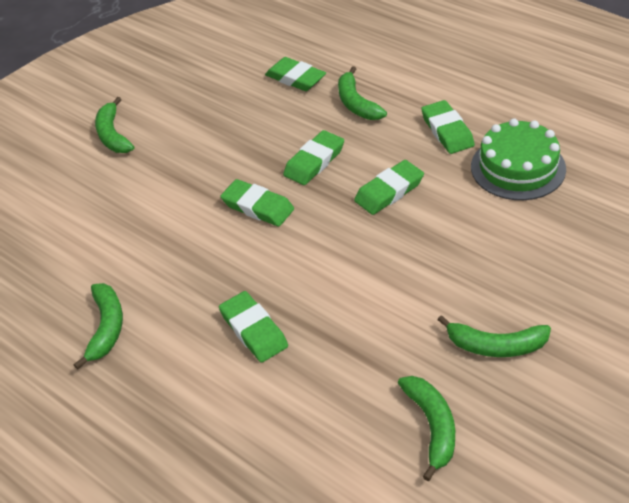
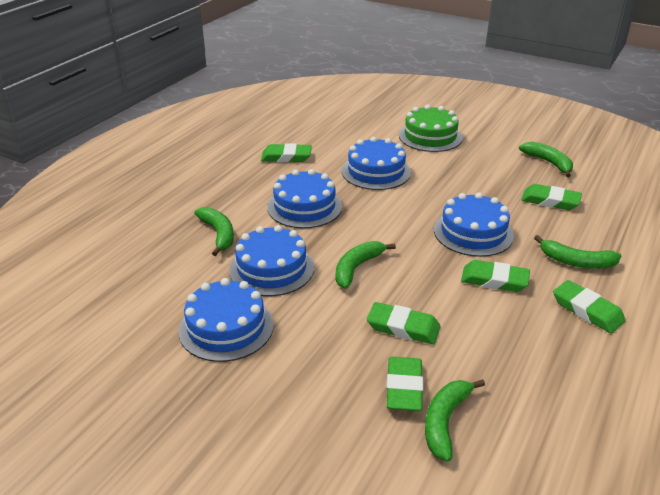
blue cake: 0 -> 5

